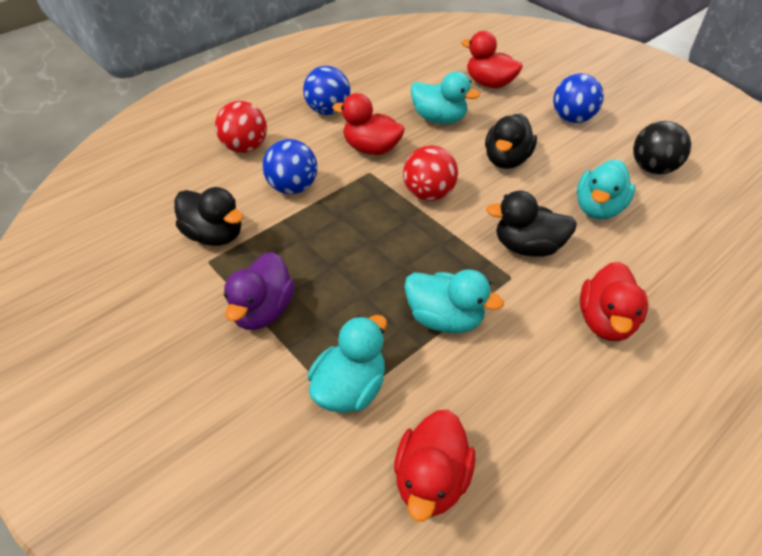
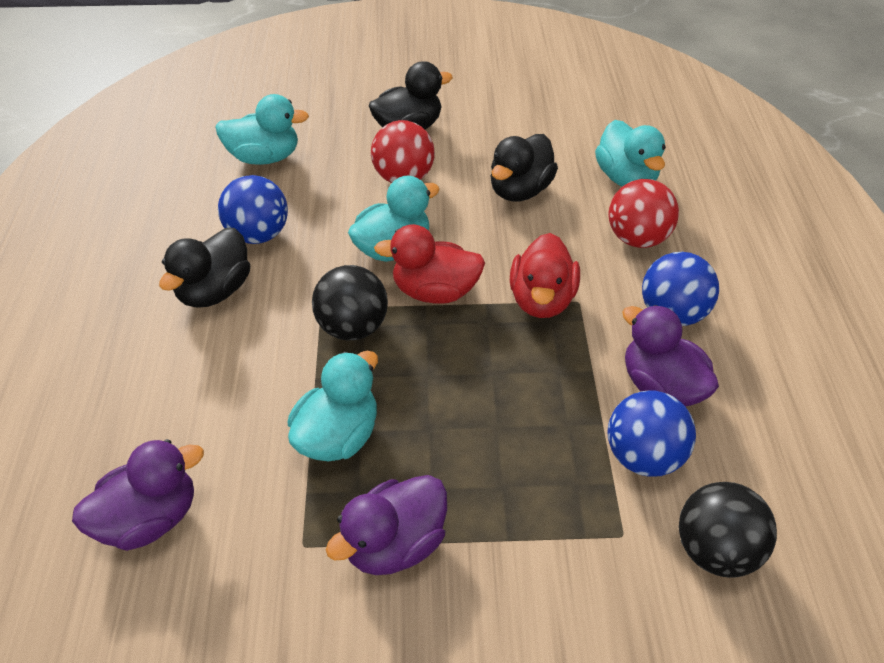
black ball: 1 -> 2
purple duck: 1 -> 3
red duck: 4 -> 2

